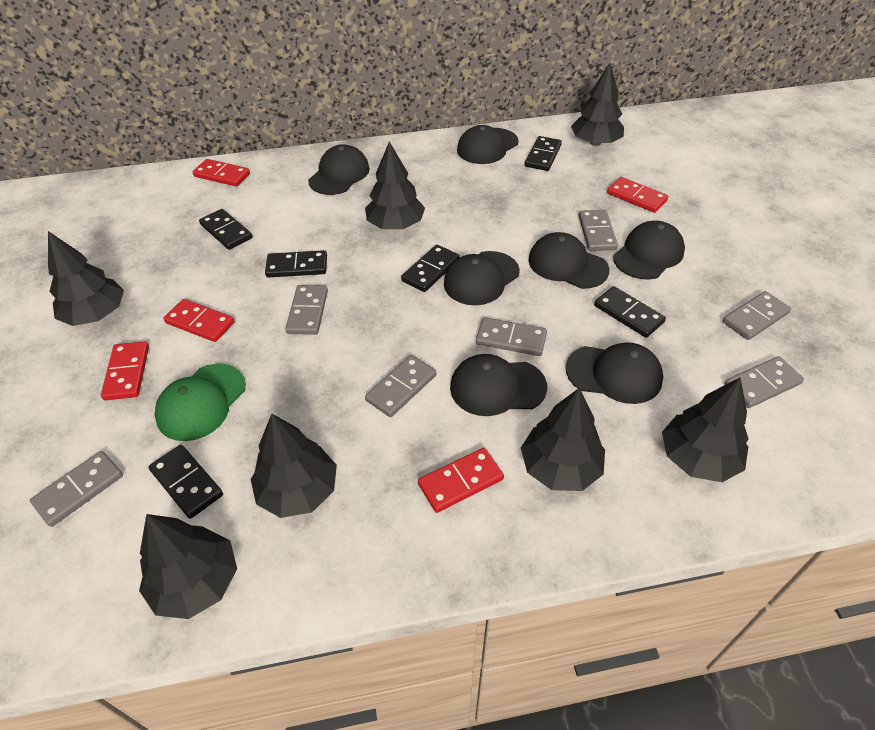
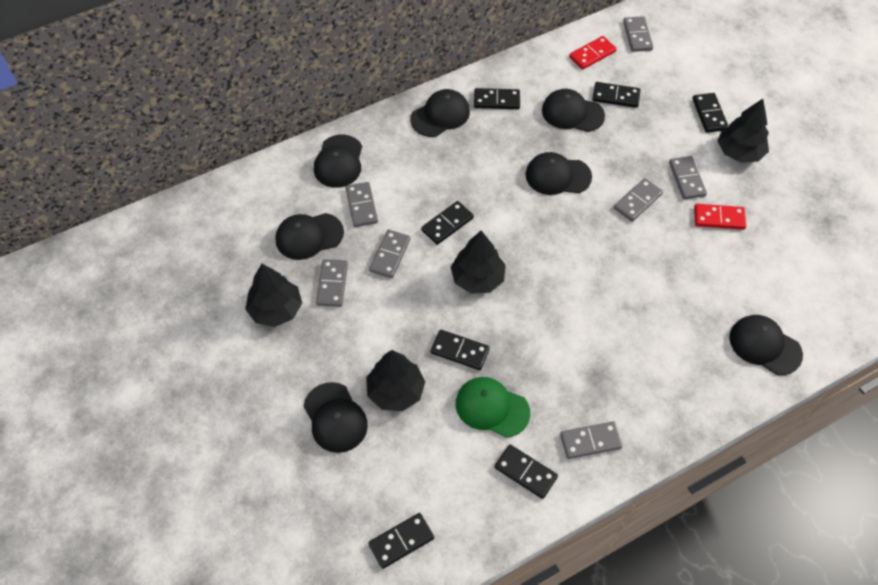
black domino: 6 -> 7
black tree: 7 -> 4
red domino: 5 -> 2

